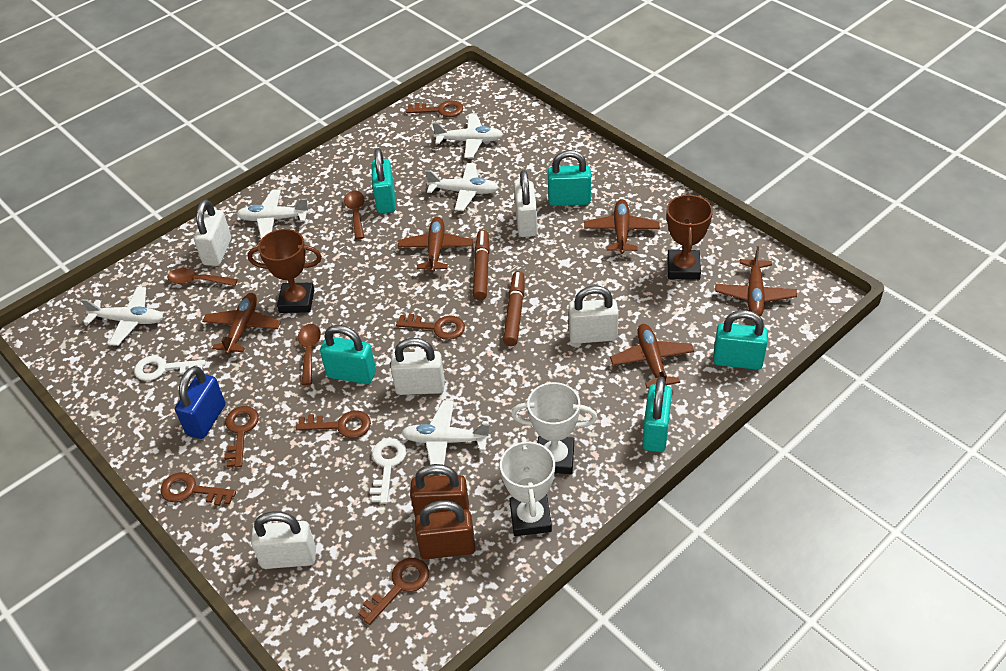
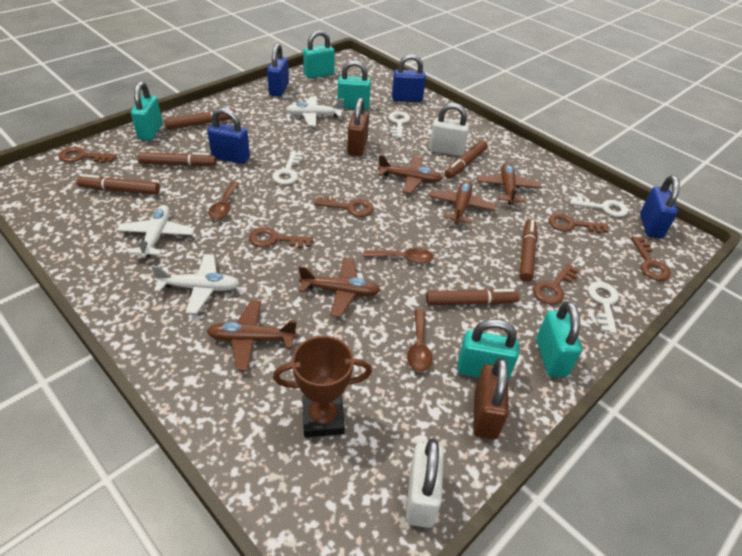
blue padlock: 1 -> 4
brown marker: 2 -> 6
brown trophy: 2 -> 1
white key: 2 -> 4
white padlock: 5 -> 2
white plane: 5 -> 3
white trophy: 2 -> 0

